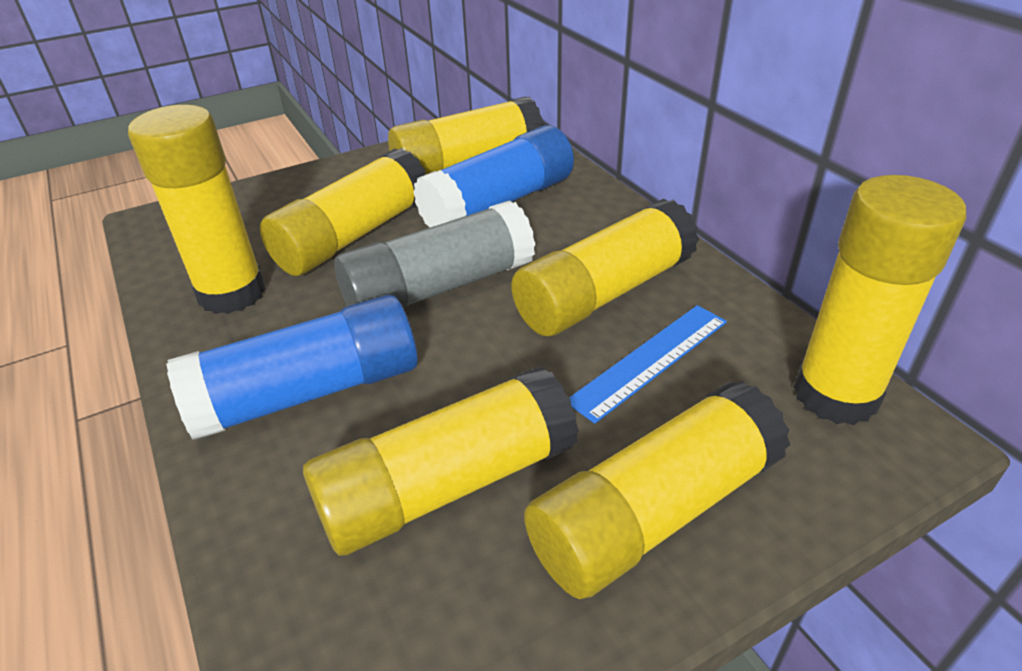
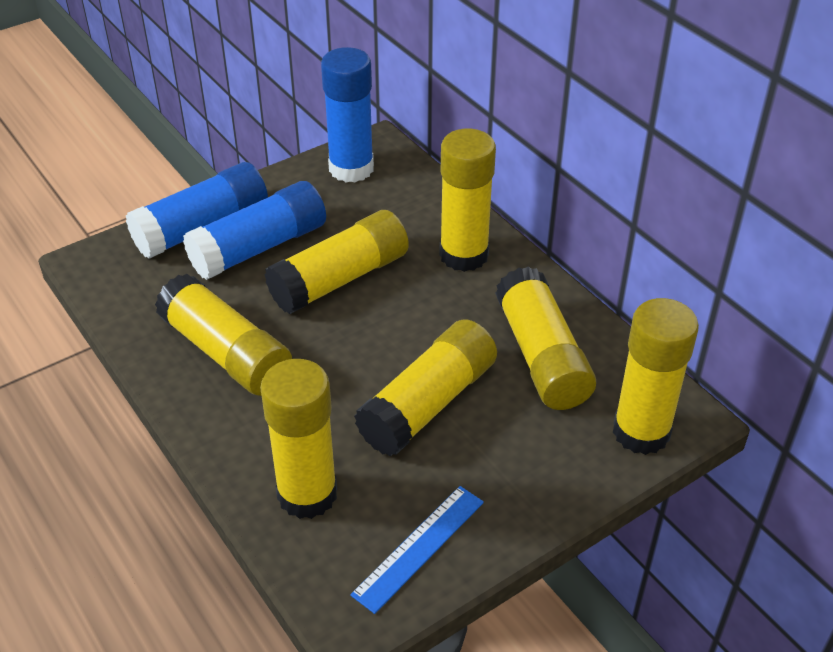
blue glue stick: 2 -> 3
grey glue stick: 1 -> 0

